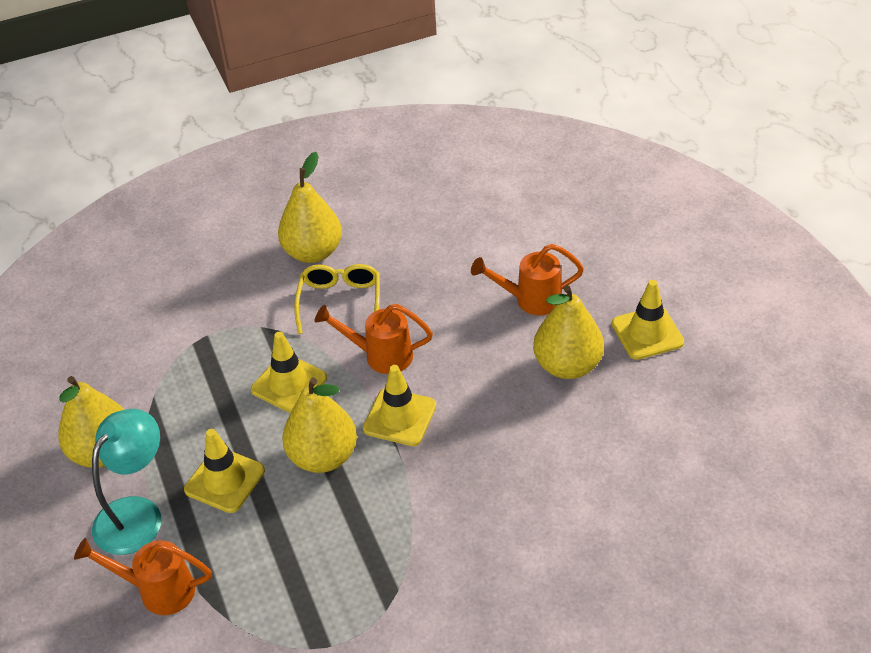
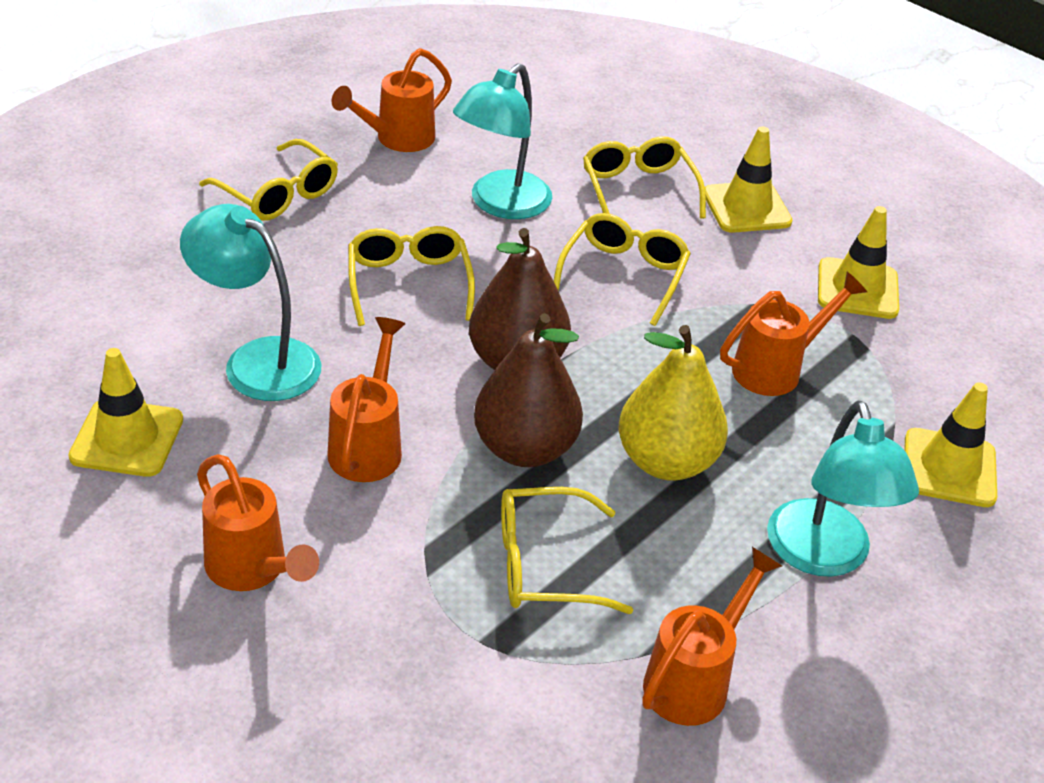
brown pear: 0 -> 2
orange watering can: 3 -> 5
turquoise lamp: 1 -> 3
yellow glasses: 1 -> 5
yellow pear: 4 -> 1

